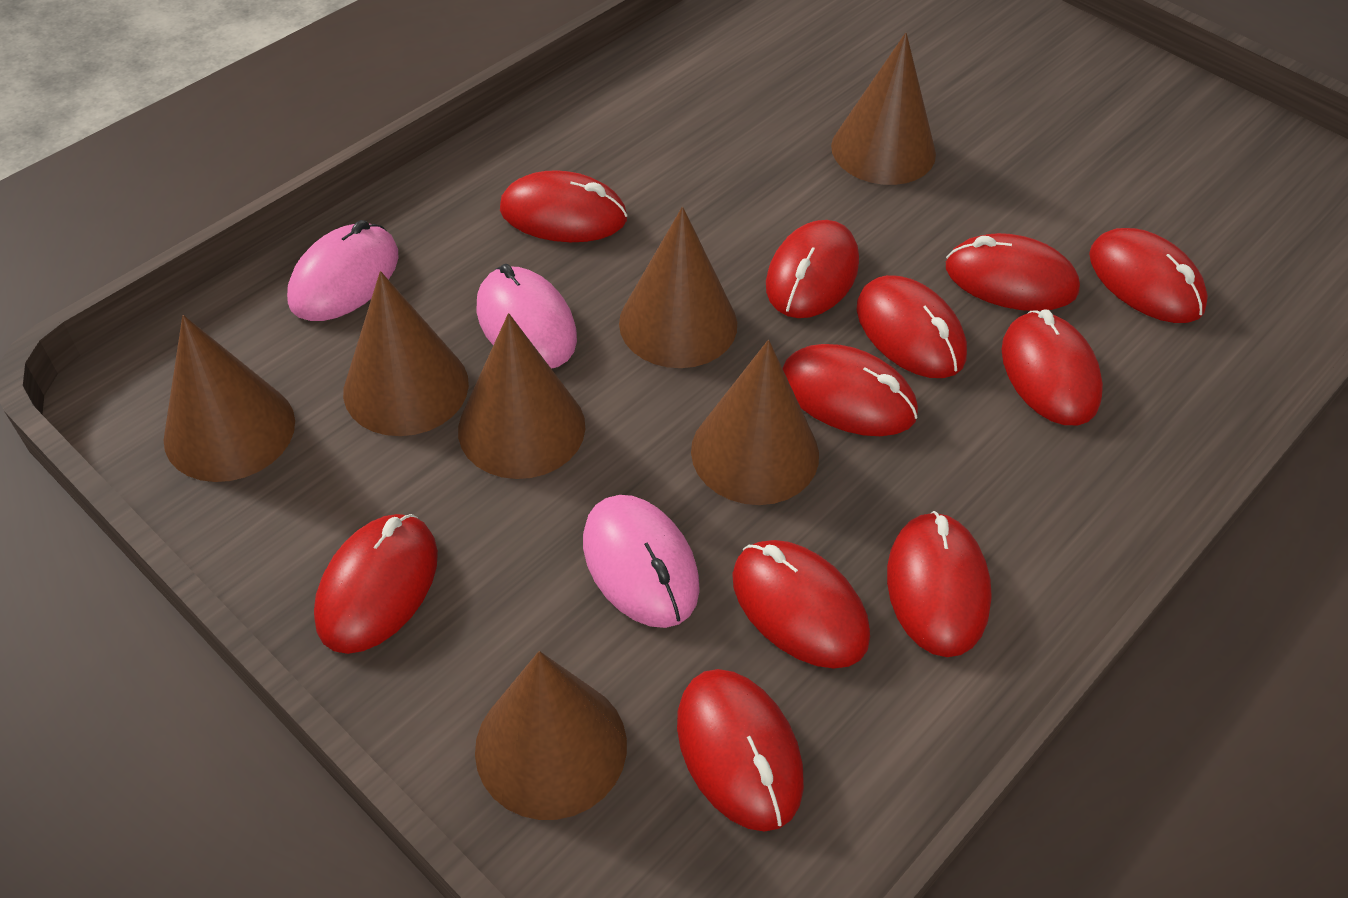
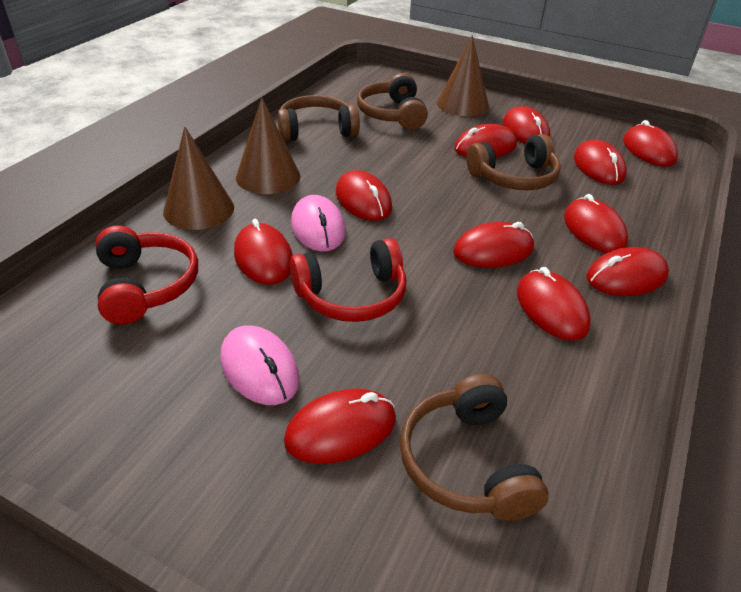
brown cone: 7 -> 3
brown headphones: 0 -> 4
pink mouse: 3 -> 2
red headphones: 0 -> 2

